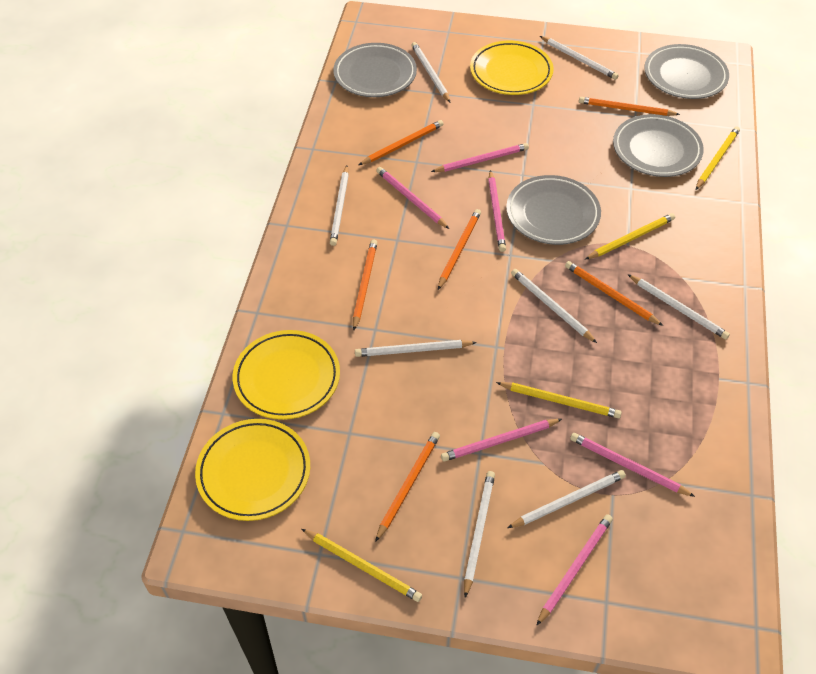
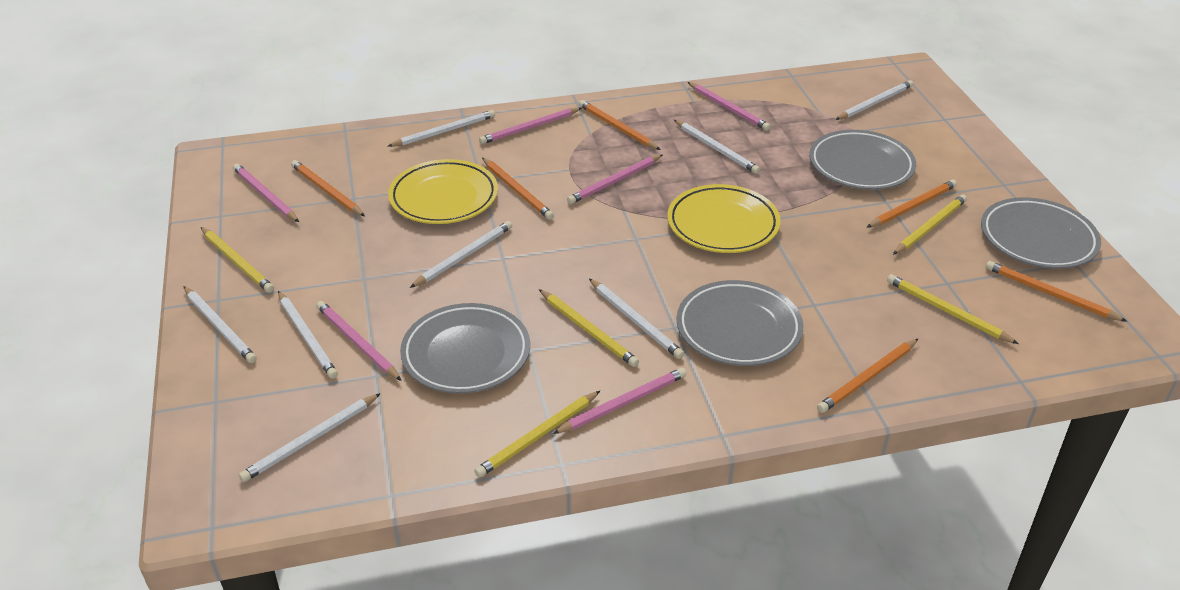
yellow pencil: 4 -> 5
yellow plate: 3 -> 2

